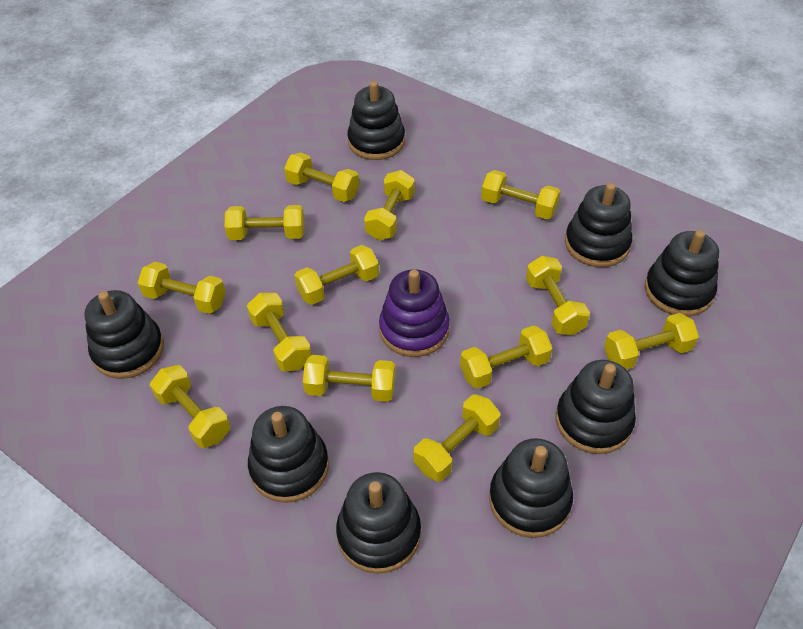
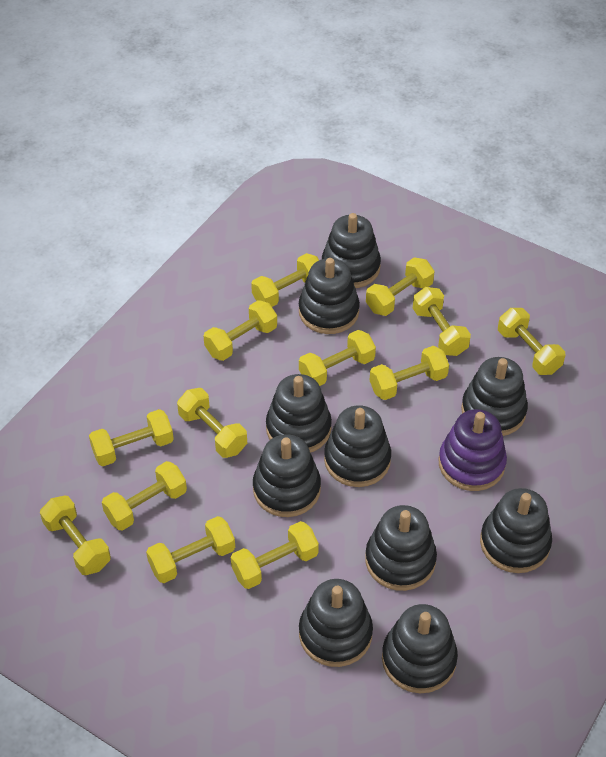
black stacking toy: 8 -> 10

